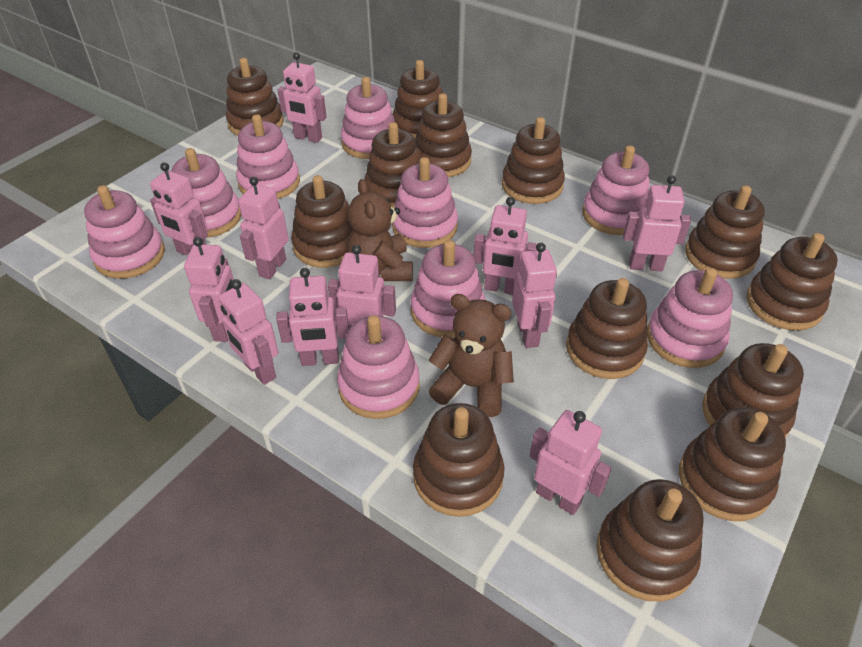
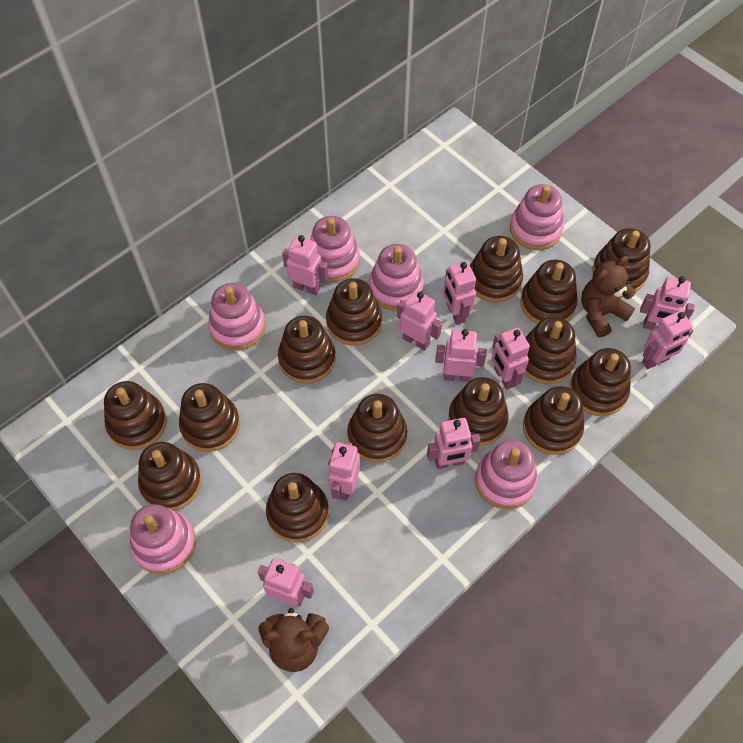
brown stacking toy: 13 -> 14
pink robot: 11 -> 10
pink stacking toy: 9 -> 6

